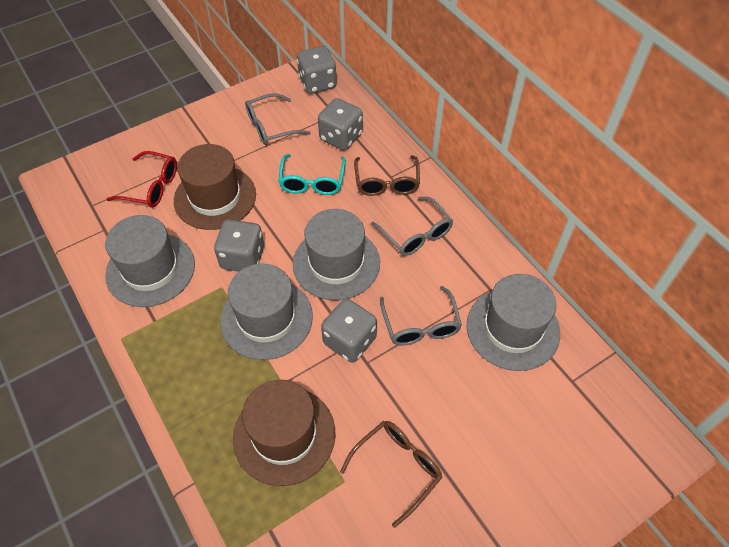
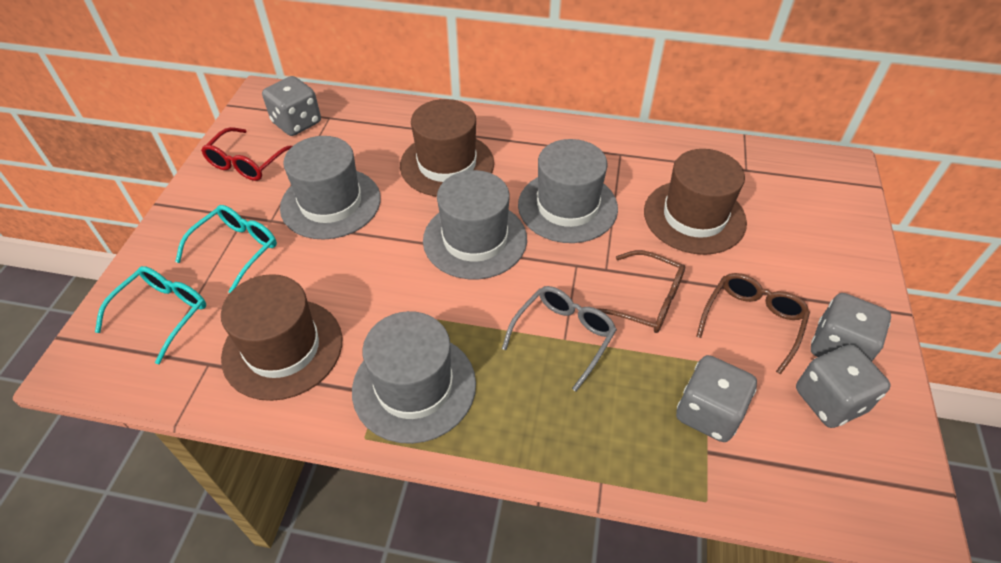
brown hat: 2 -> 3
grey glasses: 3 -> 1
turquoise glasses: 1 -> 2

